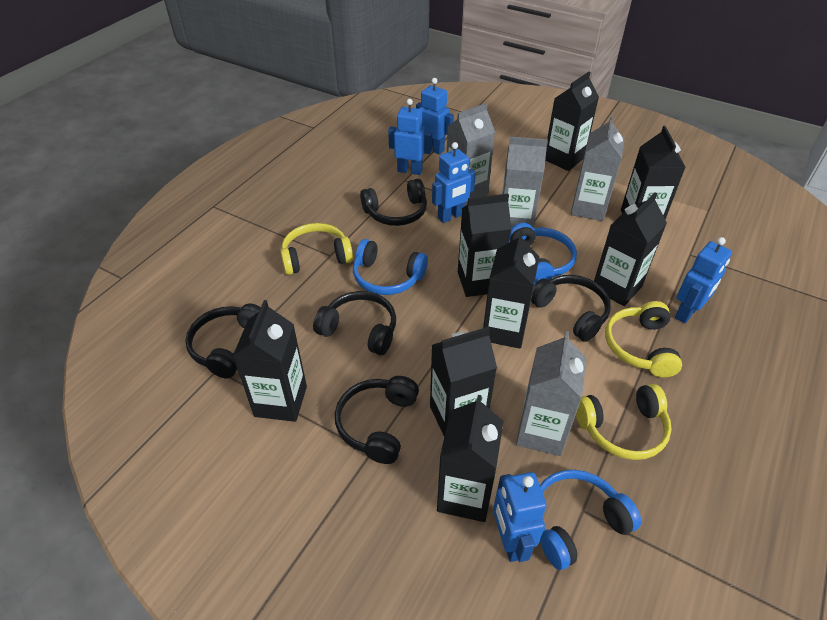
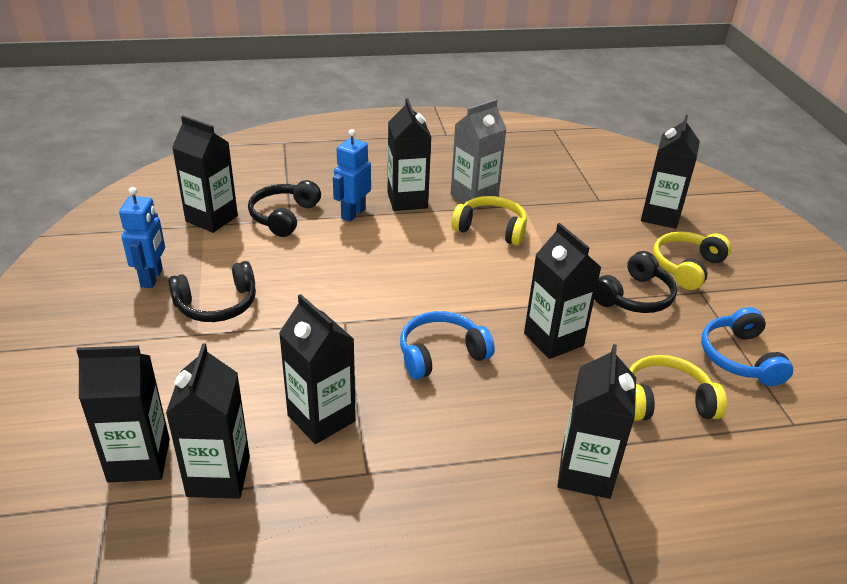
black headphones: 5 -> 3
blue headphones: 3 -> 2
blue robot: 5 -> 2
grey carton: 4 -> 1

